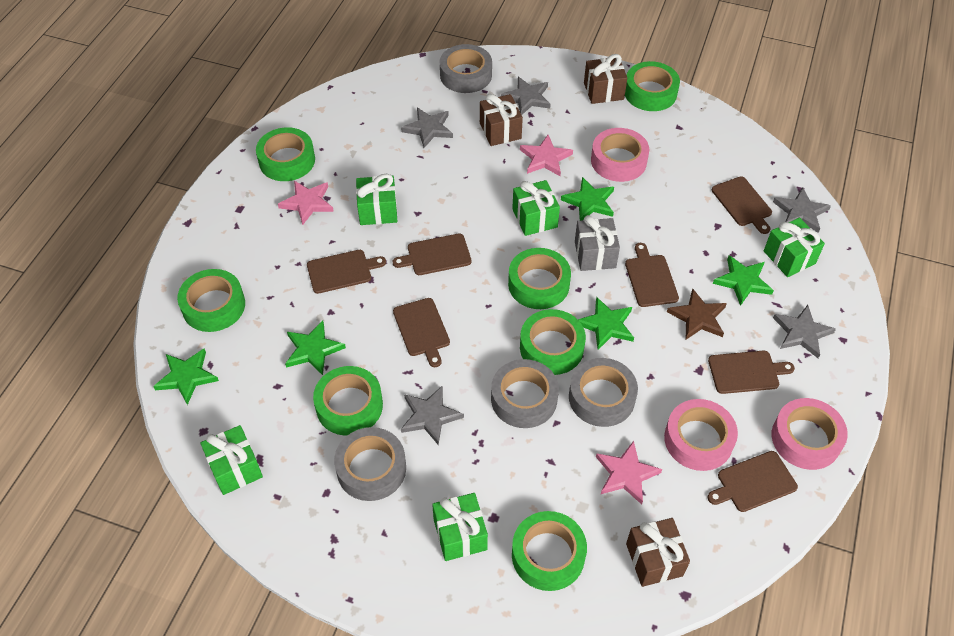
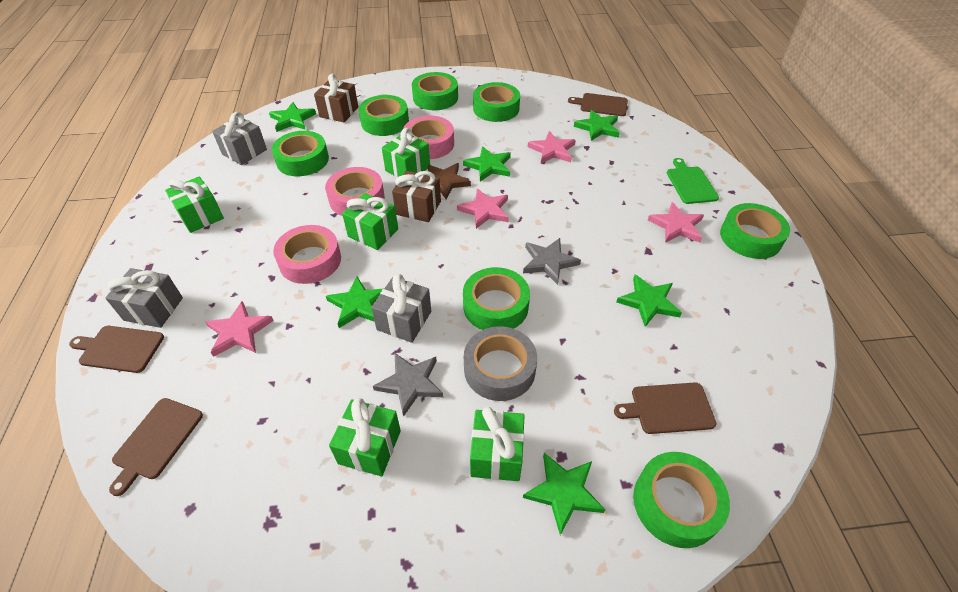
brown cutting board: 7 -> 4
brown gift: 3 -> 2
green cutting board: 0 -> 1
green star: 5 -> 6
grey gift: 1 -> 3
grey star: 5 -> 2
grey tape: 4 -> 1
pink star: 3 -> 4

